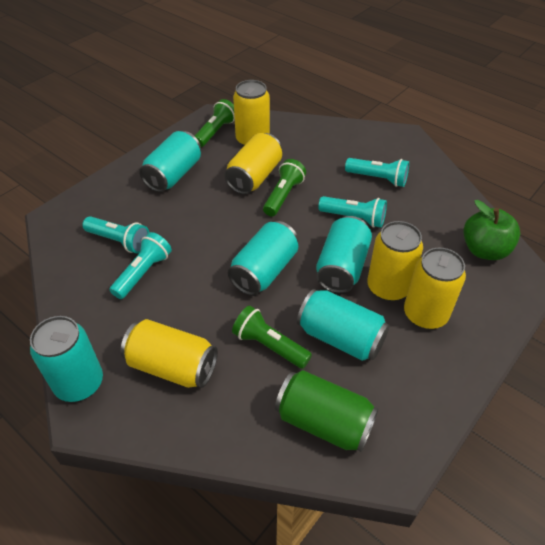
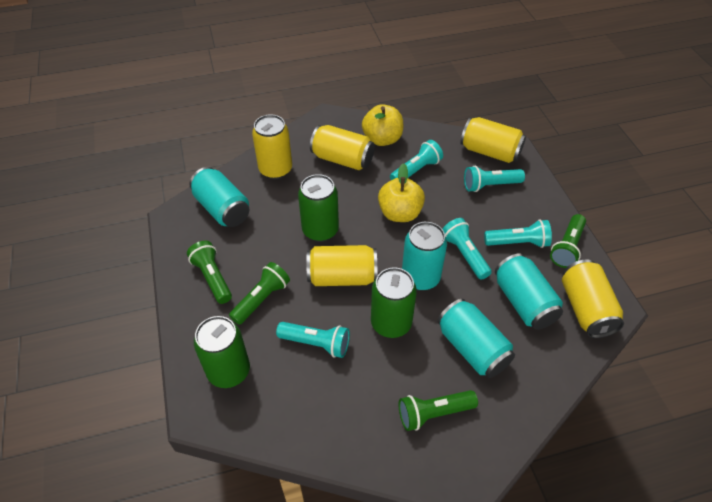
green apple: 1 -> 0
green can: 1 -> 3
green flashlight: 3 -> 4
turquoise can: 5 -> 4
turquoise flashlight: 4 -> 5
yellow apple: 0 -> 2

